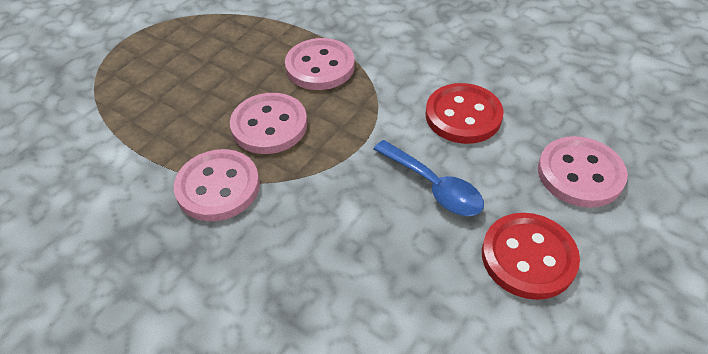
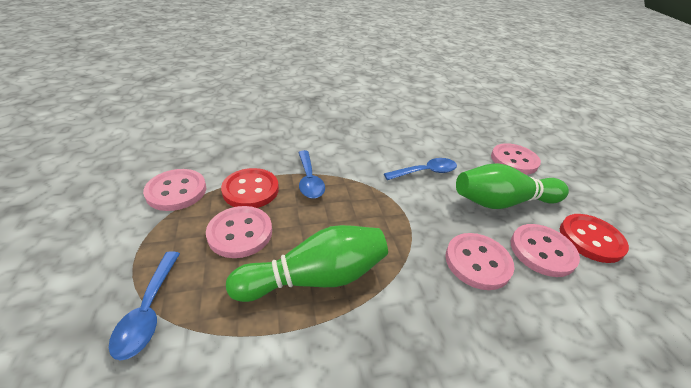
blue spoon: 1 -> 3
green bowling pin: 0 -> 2
pink button: 4 -> 5

